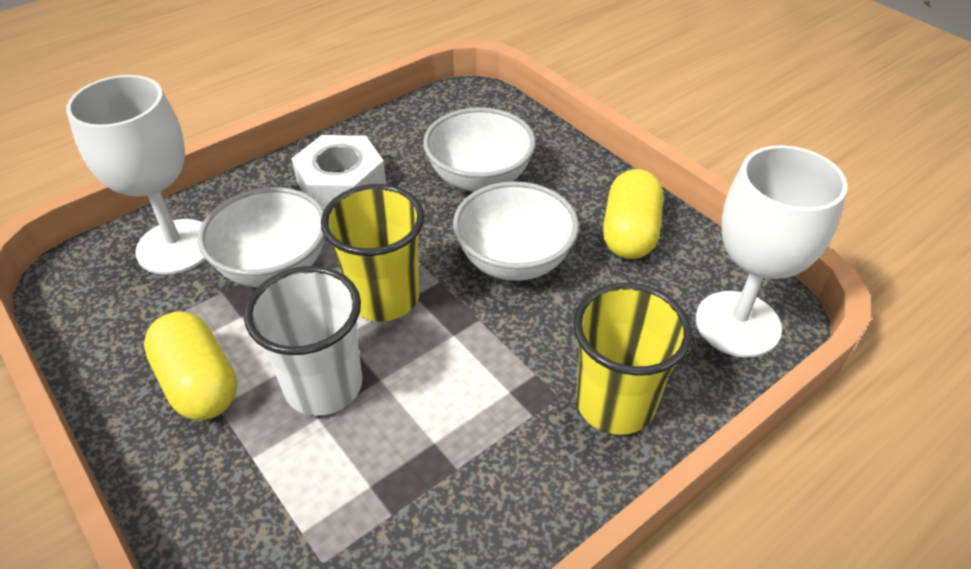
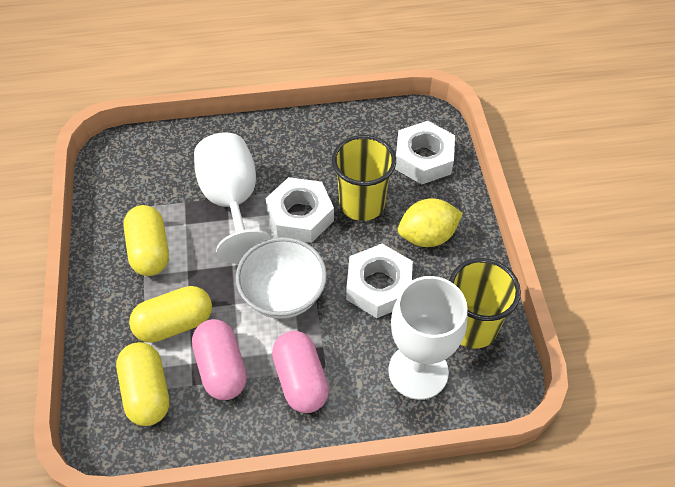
pink capsule: 0 -> 2
white bowl: 3 -> 1
white cup: 1 -> 0
white nut: 1 -> 3
yellow capsule: 2 -> 3
yellow lemon: 0 -> 1

